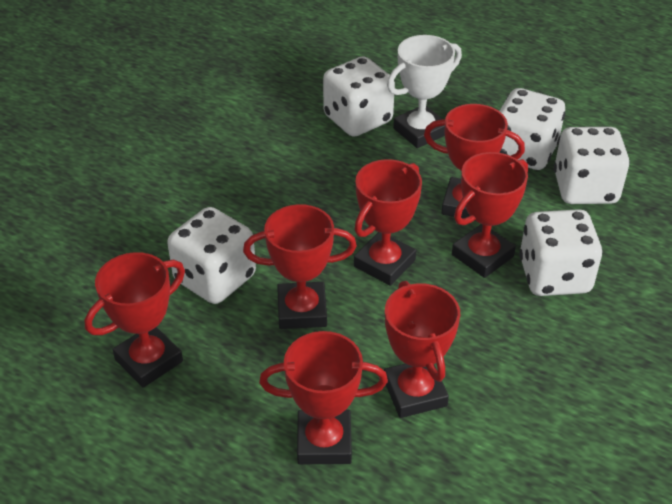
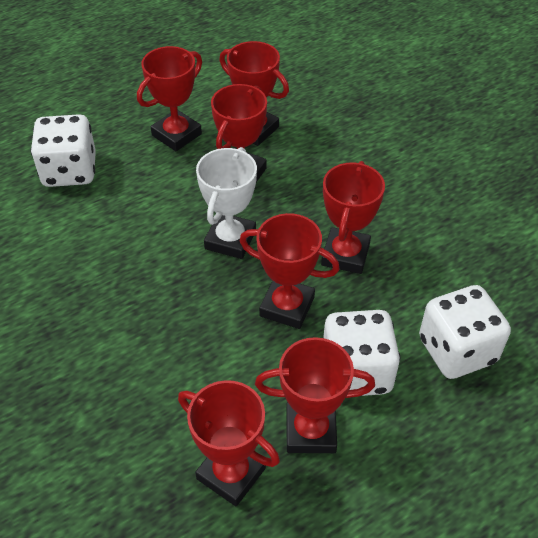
white dice: 5 -> 3

